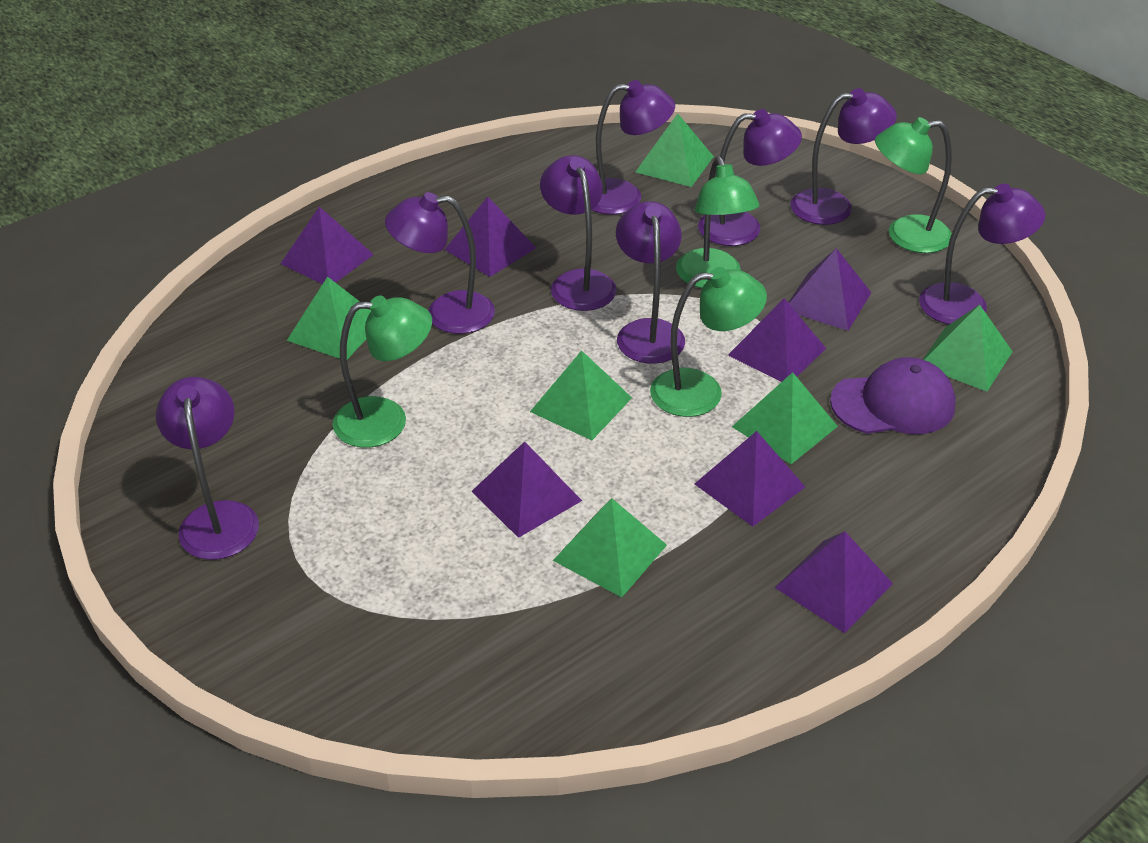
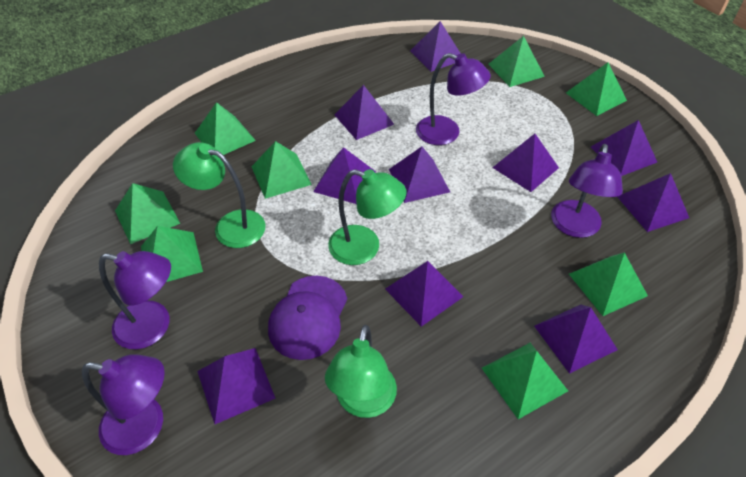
green lamp: 4 -> 3
green pyramid: 6 -> 8
purple lamp: 8 -> 4
purple pyramid: 7 -> 10

